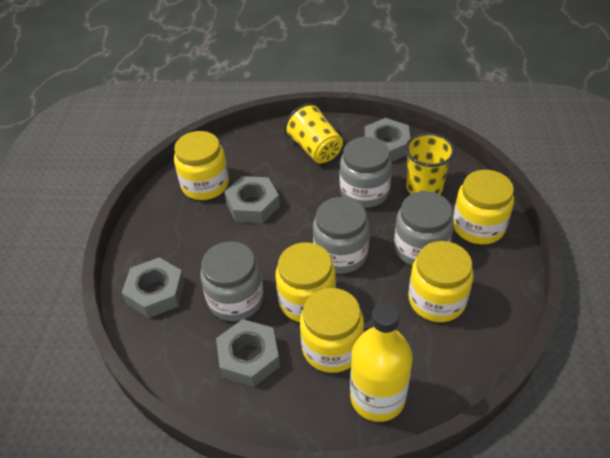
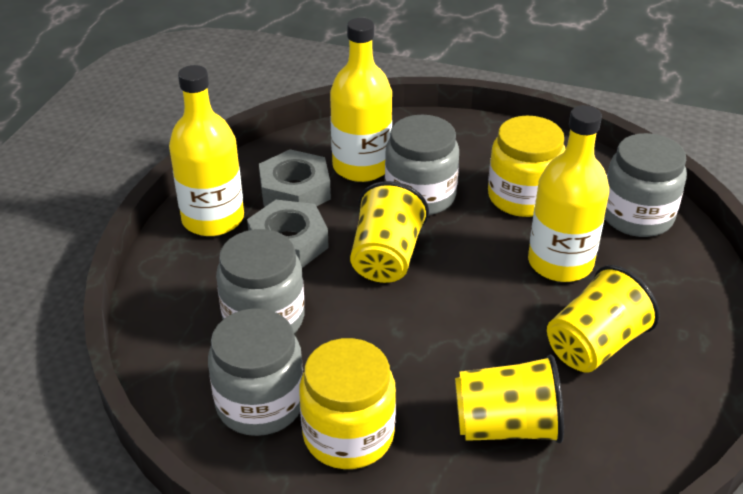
grey nut: 4 -> 2
yellow bottle: 1 -> 3
yellow cup: 2 -> 3
yellow jar: 5 -> 2

